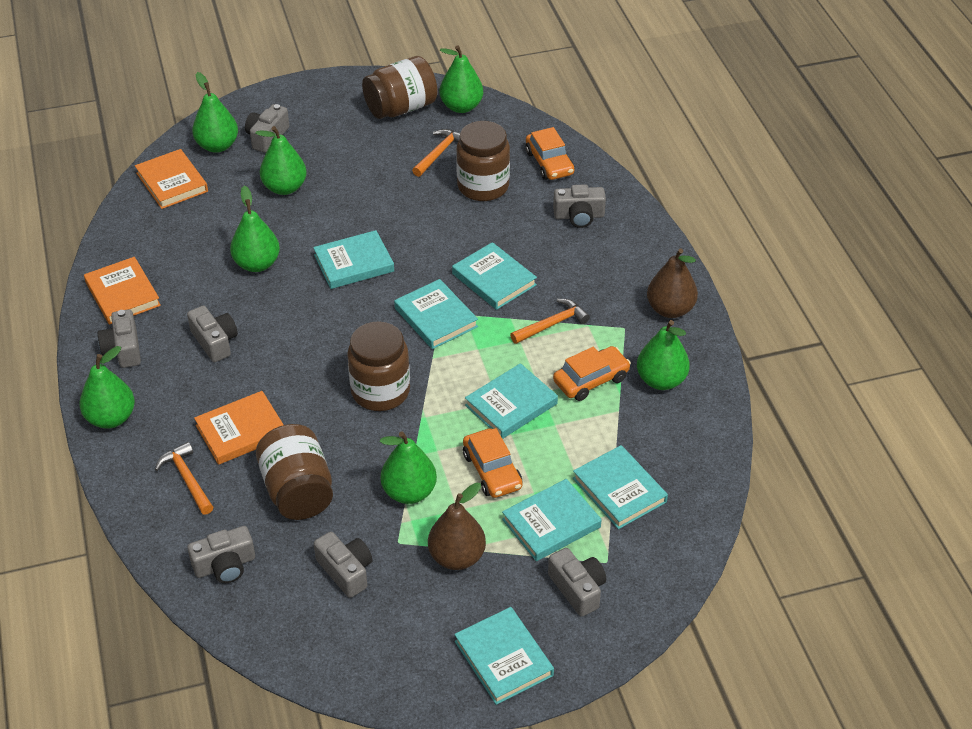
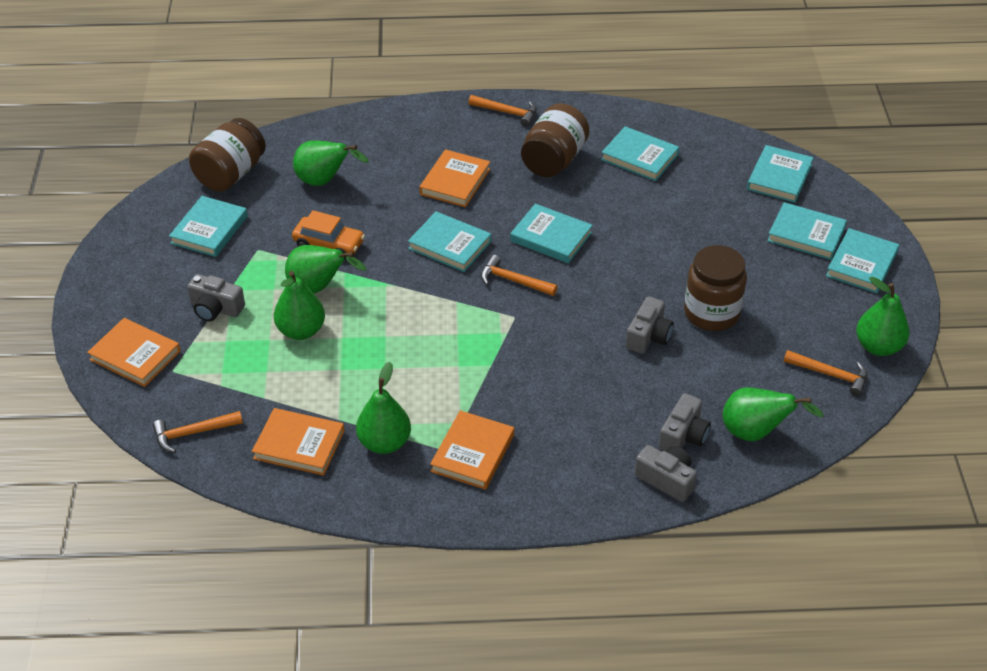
brown jar: 4 -> 3
brown pear: 2 -> 0
green pear: 7 -> 6
grey camera: 7 -> 4
orange book: 3 -> 4
orange car: 3 -> 1
orange hammer: 3 -> 4

